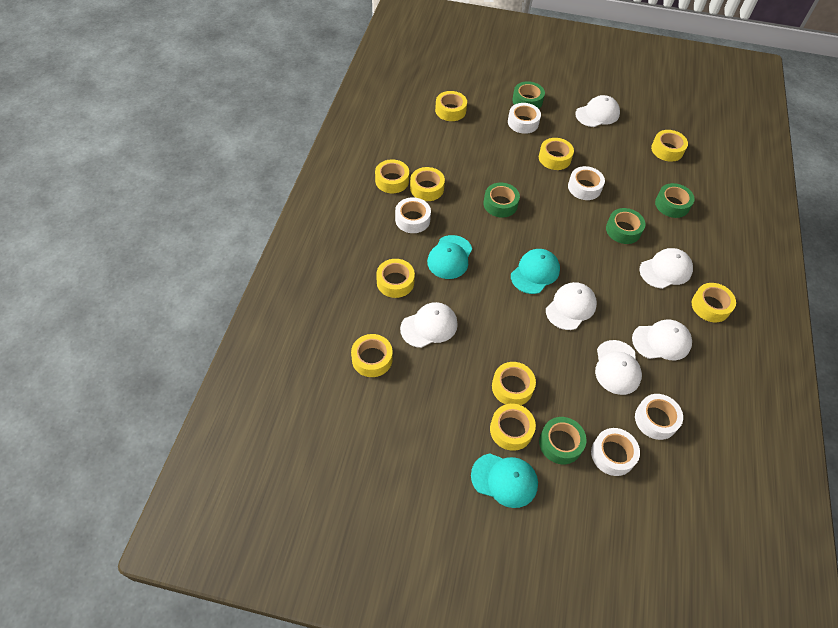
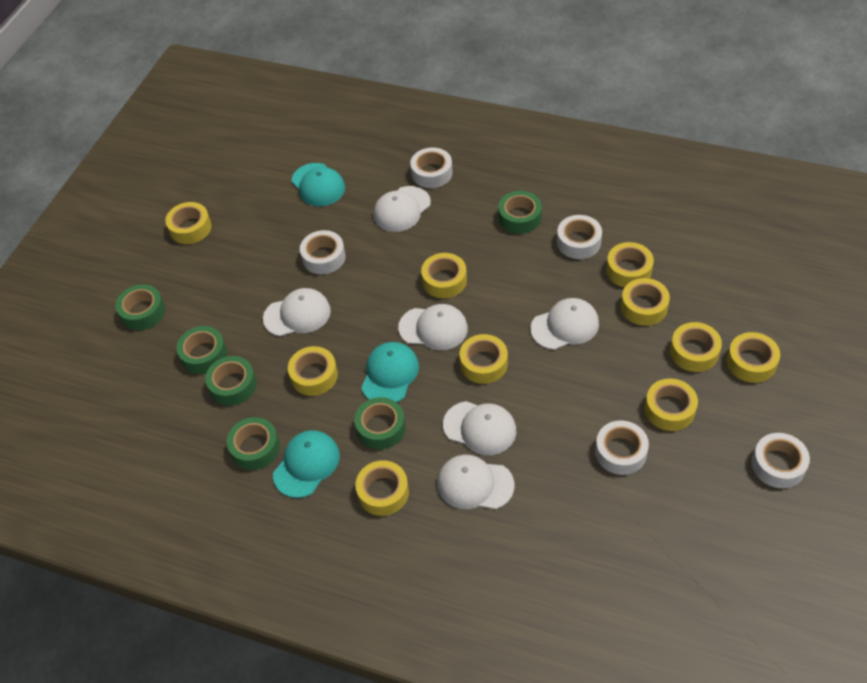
green tape: 5 -> 6

